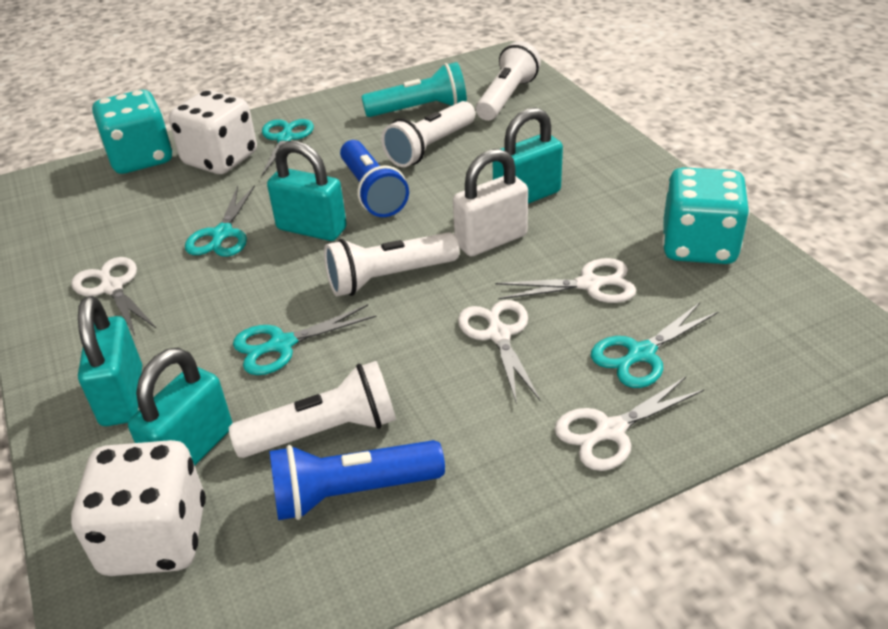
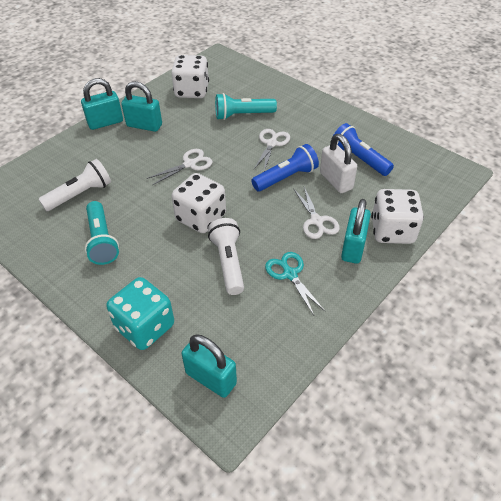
turquoise dice: 2 -> 1
turquoise flashlight: 1 -> 2
turquoise scissors: 4 -> 1
white dice: 2 -> 3
white flashlight: 4 -> 2
white scissors: 4 -> 3

